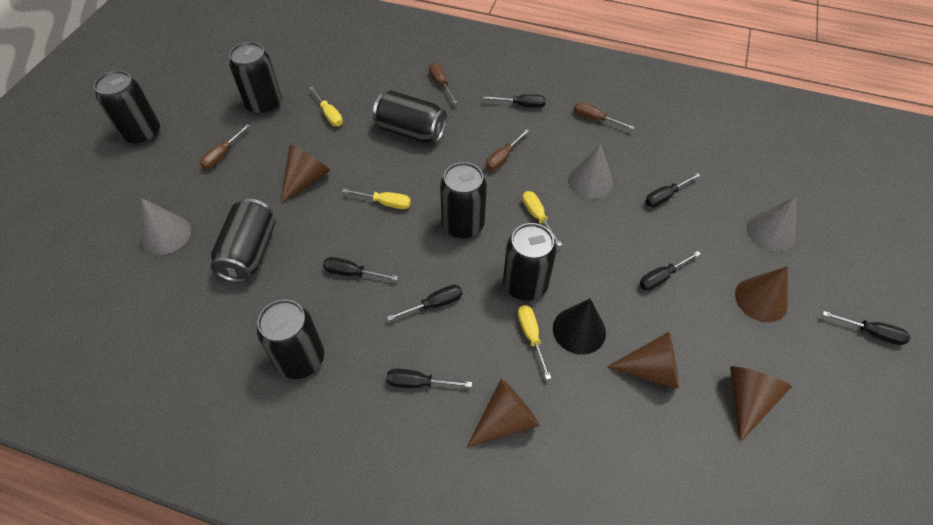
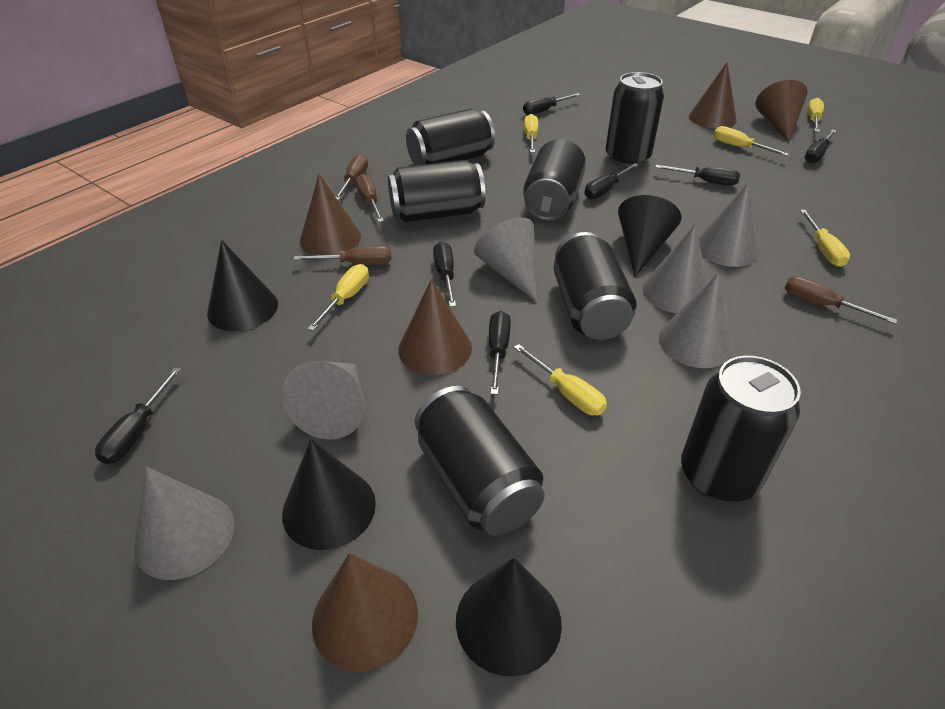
black cone: 1 -> 4
grey cone: 3 -> 6
yellow screwdriver: 4 -> 6

